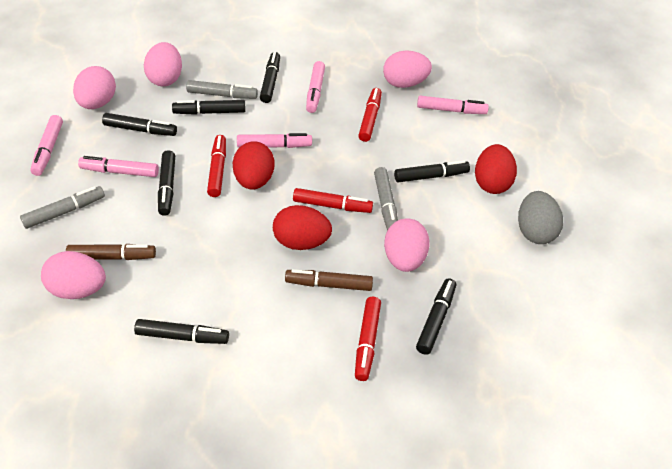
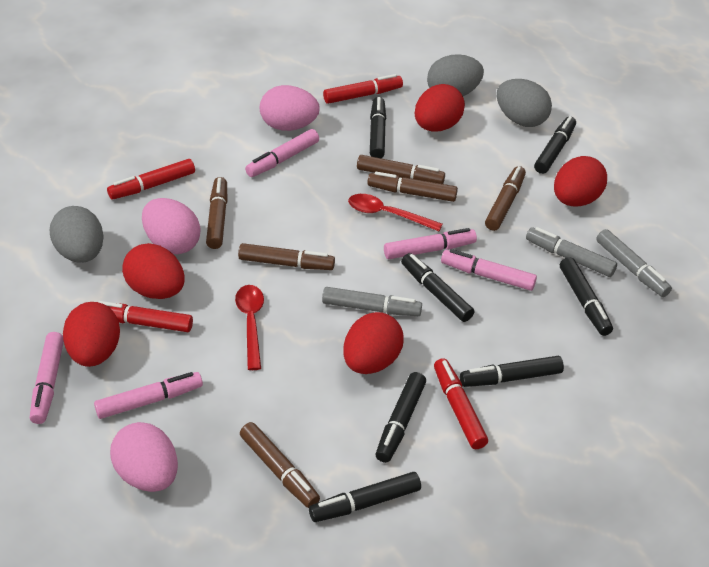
brown marker: 2 -> 6
grey egg: 1 -> 3
pink egg: 5 -> 3
red egg: 3 -> 5
red spoon: 0 -> 2

